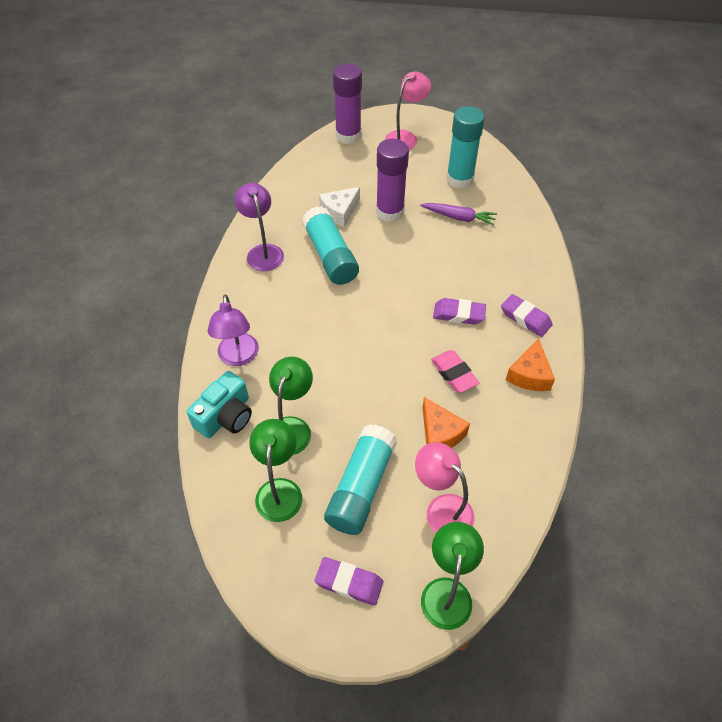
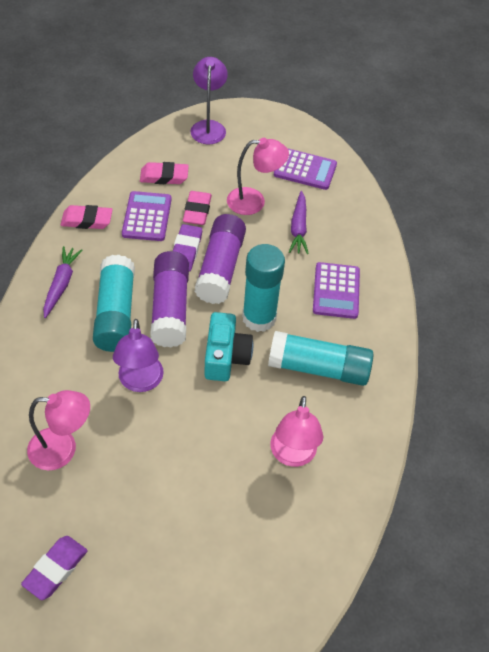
green lamp: 3 -> 0
orange cheese: 2 -> 0
pink eraser: 1 -> 3
pink lamp: 2 -> 3
purple calculator: 0 -> 3
purple carrot: 1 -> 2
purple eraser: 3 -> 2
white cheese: 1 -> 0

